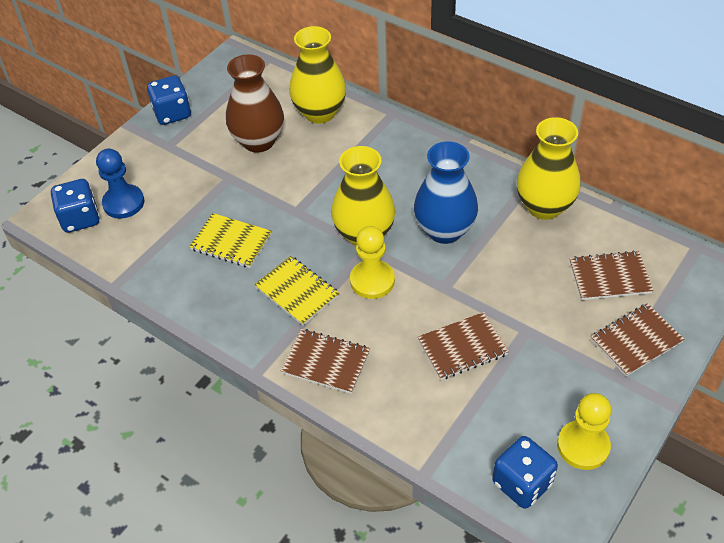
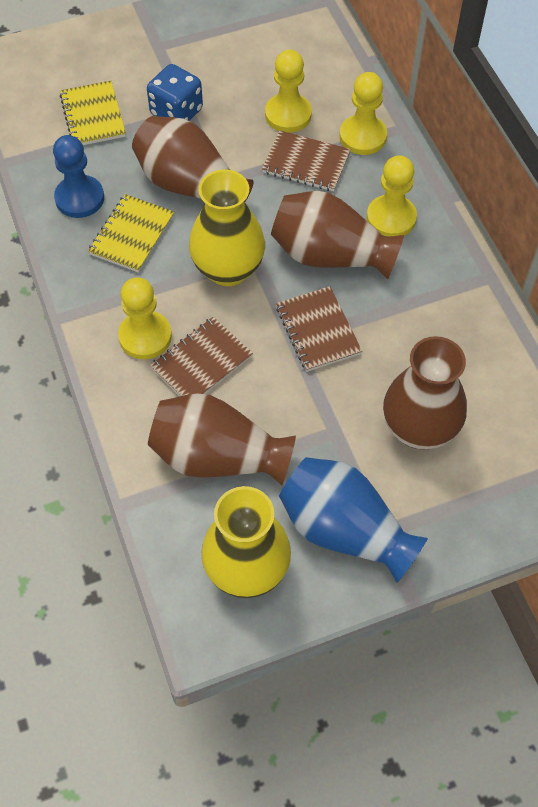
blue dice: 3 -> 1
brown notebook: 4 -> 3
brown vase: 1 -> 4
yellow pawn: 2 -> 4
yellow vase: 3 -> 2

